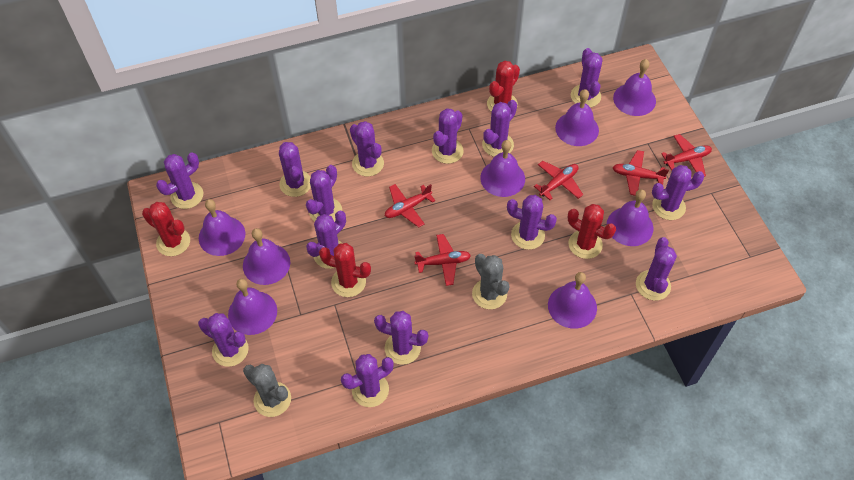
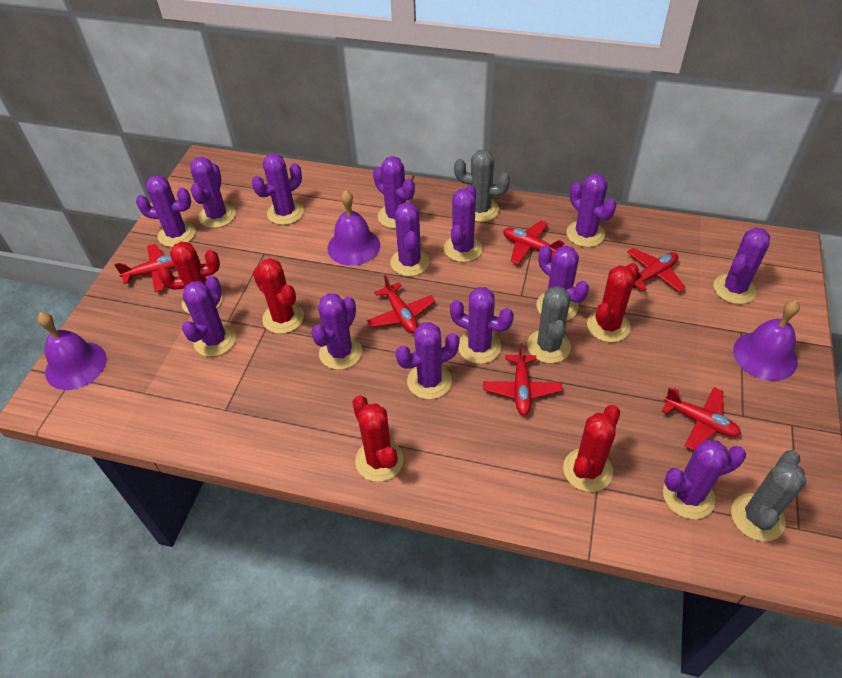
grey cactus: 2 -> 3
purple bell: 8 -> 3
red cactus: 4 -> 5
red plane: 5 -> 6

